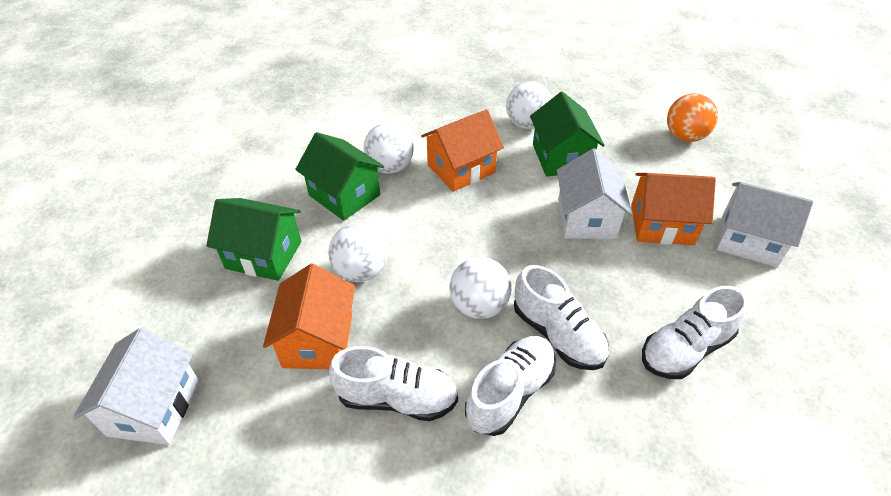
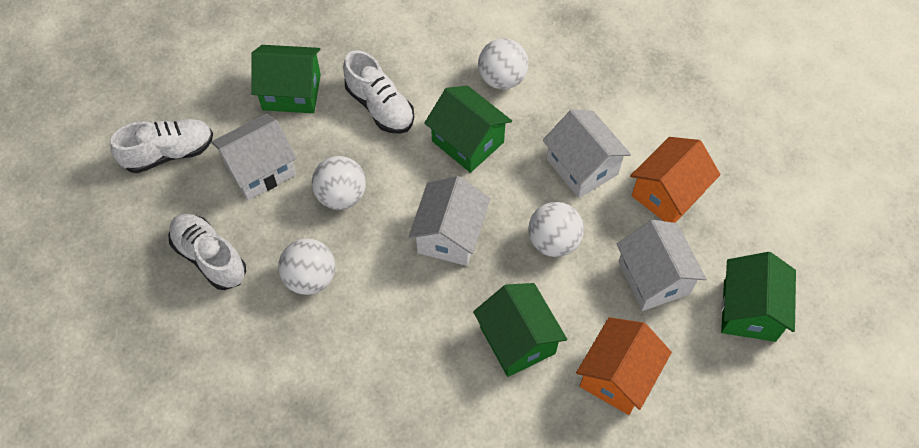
green house: 3 -> 4
orange ball: 1 -> 0
orange house: 3 -> 2
white house: 3 -> 4
white shoe: 4 -> 3

